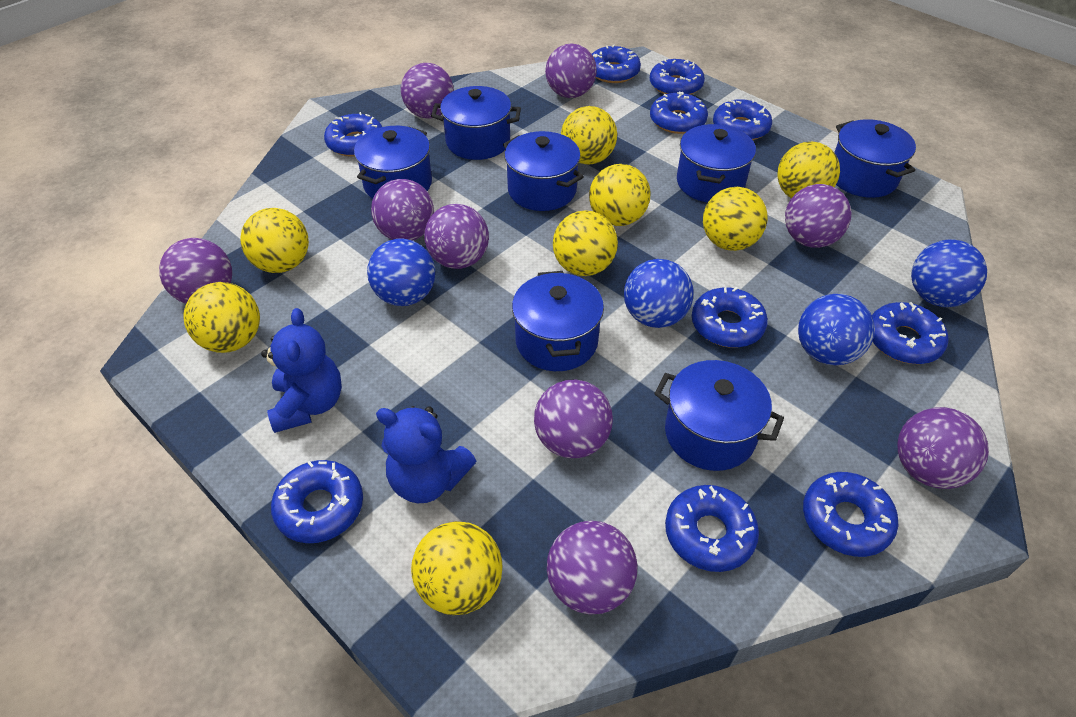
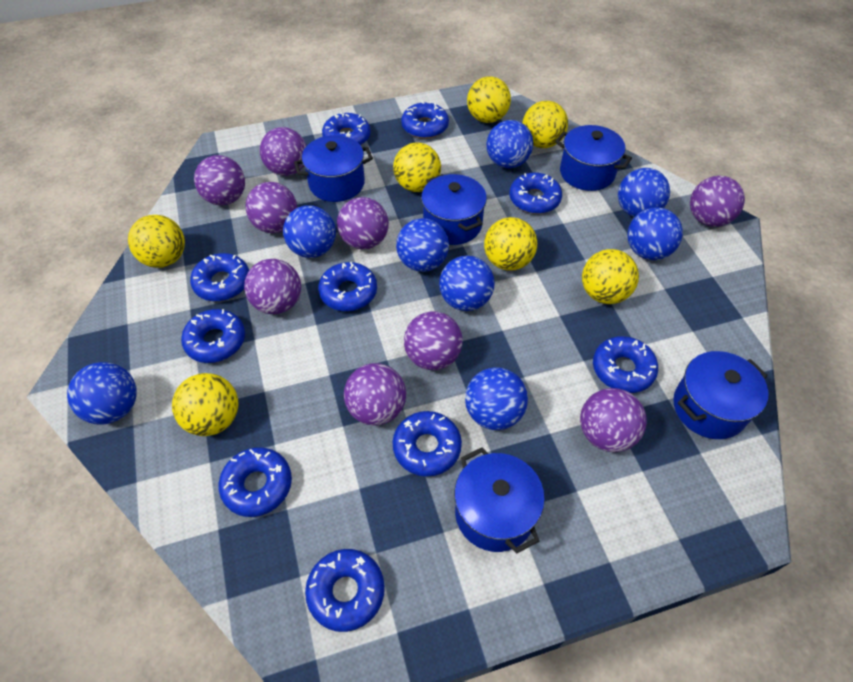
blue ball: 4 -> 8
blue pot: 7 -> 5
blue teddy bear: 2 -> 0
yellow ball: 8 -> 7

